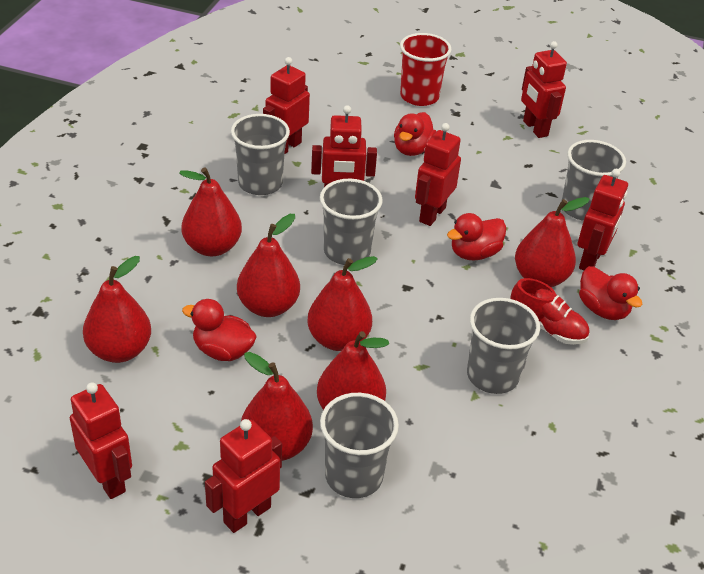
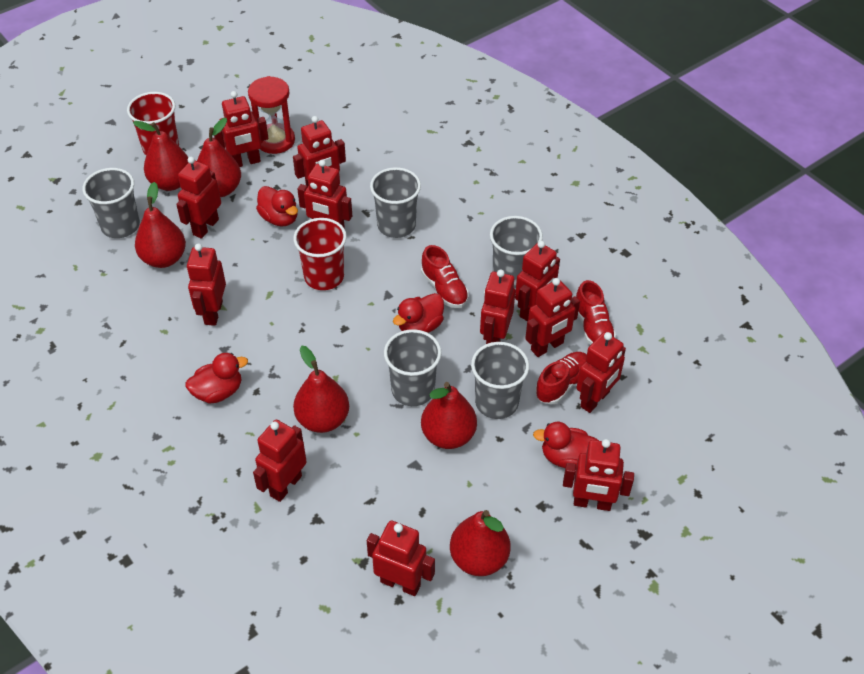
red cup: 1 -> 2
red hourglass: 0 -> 1
red pear: 7 -> 6
red robot: 7 -> 12
red shoe: 1 -> 3

